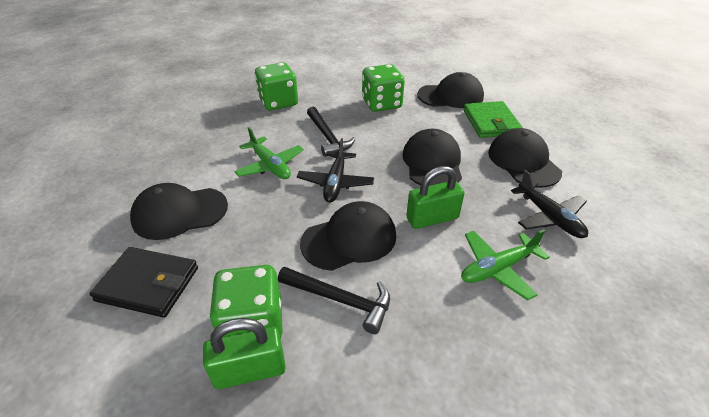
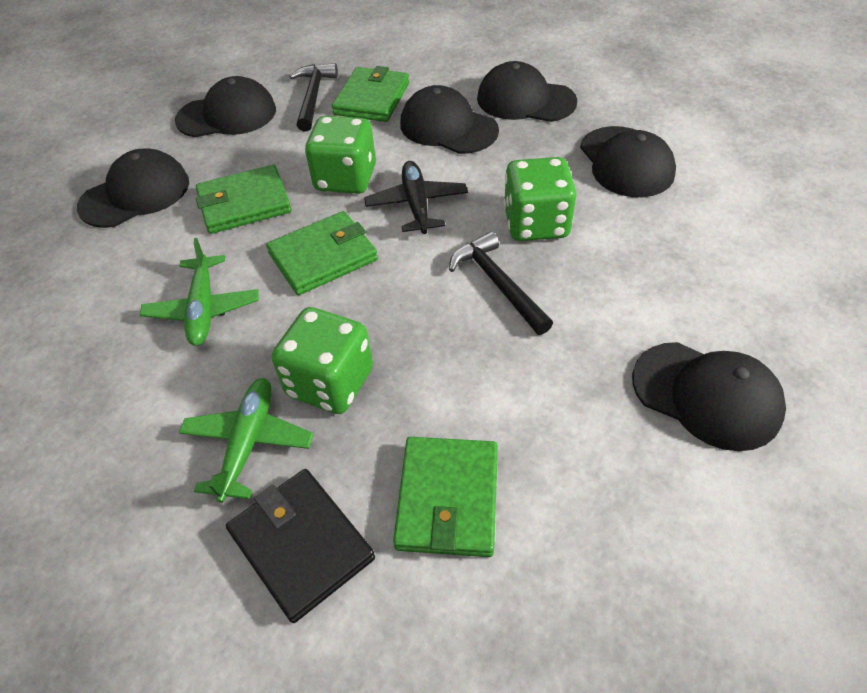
black cap: 5 -> 6
black plane: 2 -> 1
green padlock: 2 -> 0
green wallet: 1 -> 4

